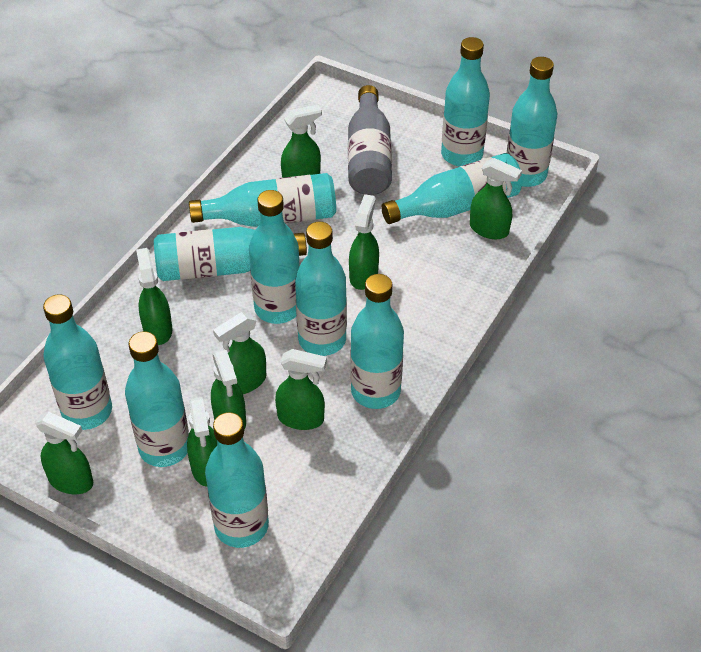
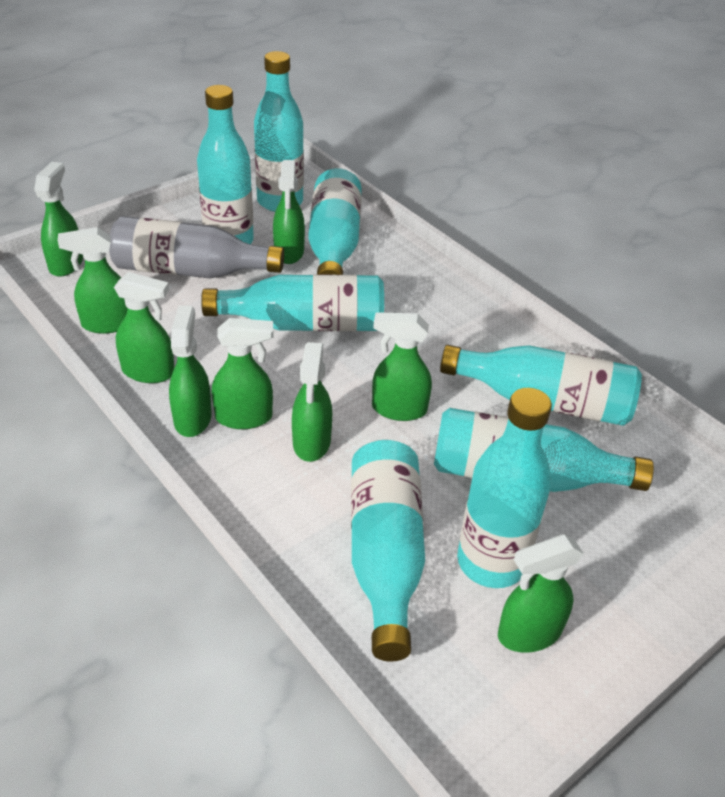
turquoise bottle: 11 -> 8

